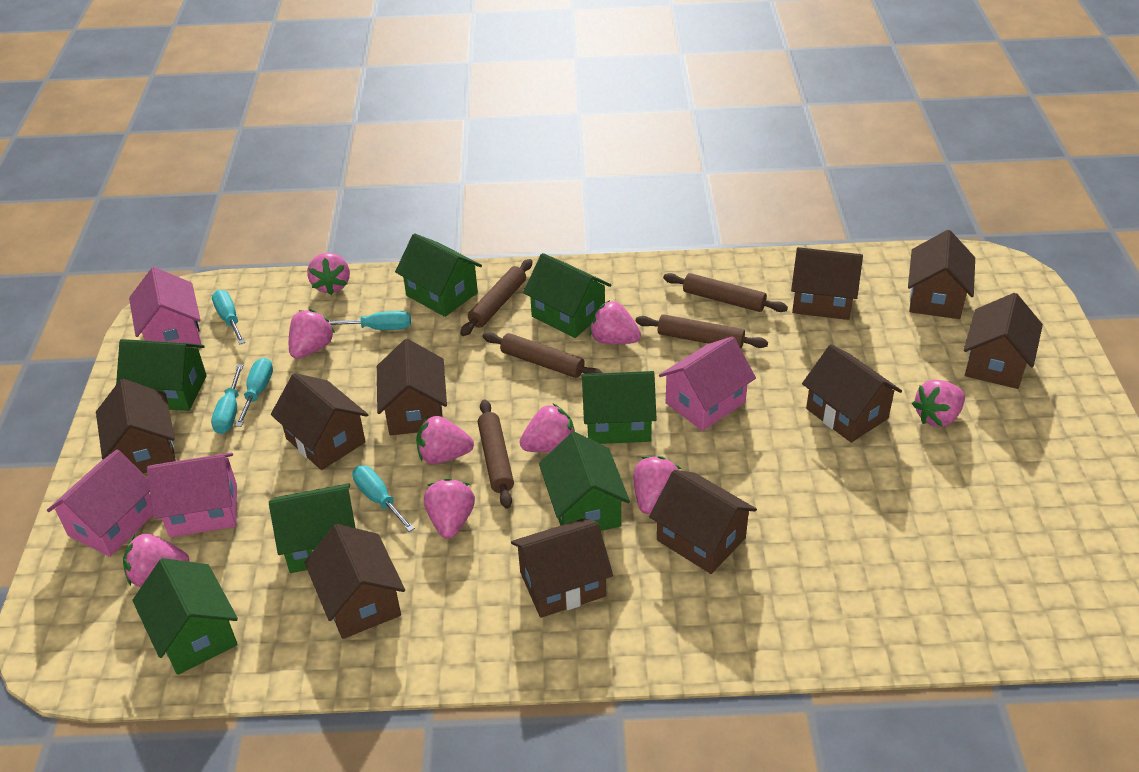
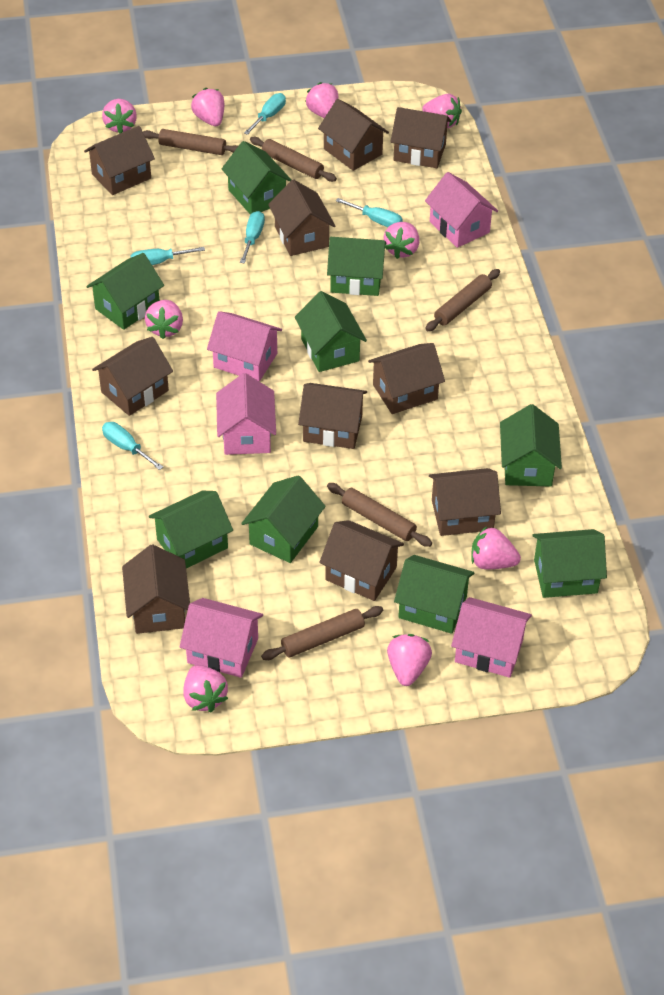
green house: 7 -> 9
pink house: 4 -> 5

